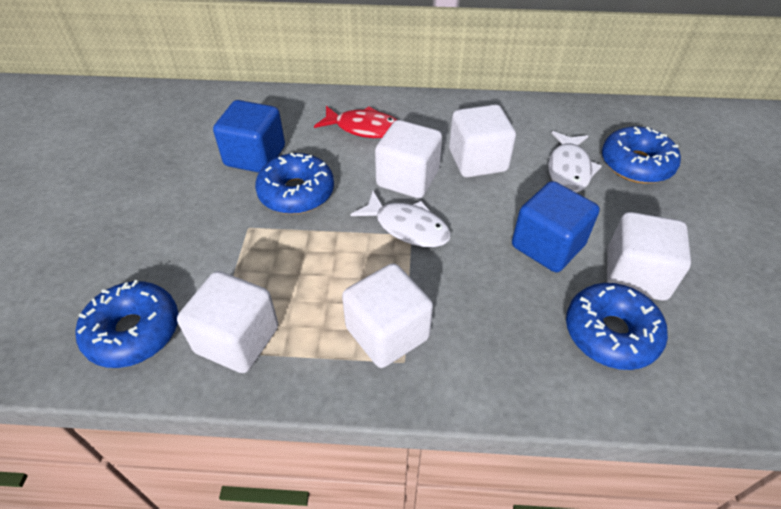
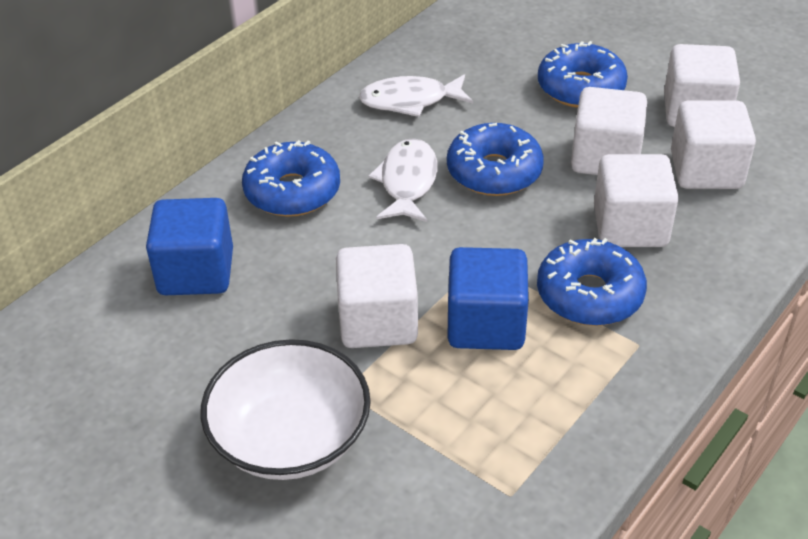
red fish: 1 -> 0
white bowl: 0 -> 1

